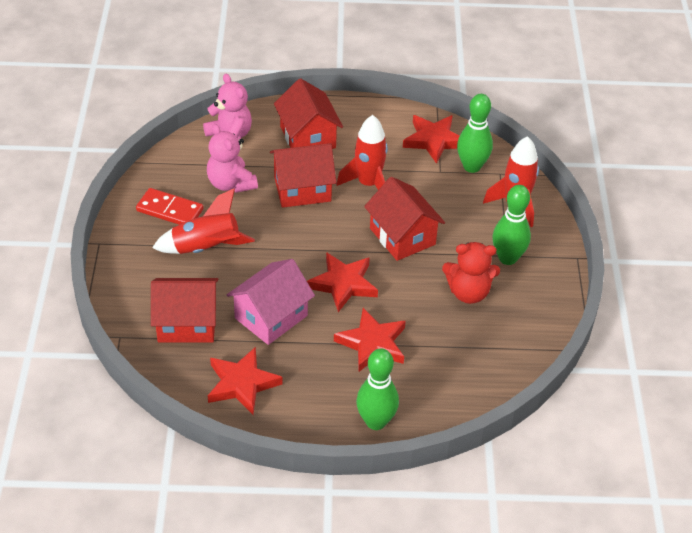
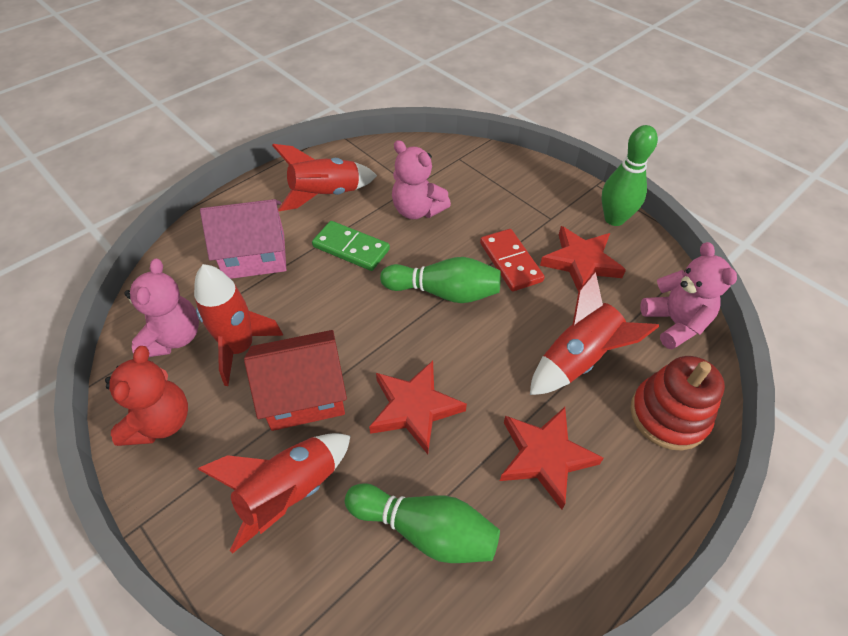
green domino: 0 -> 1
pink teddy bear: 2 -> 3
red house: 4 -> 1
red rocket: 3 -> 4
red stacking toy: 0 -> 1
red star: 4 -> 3

